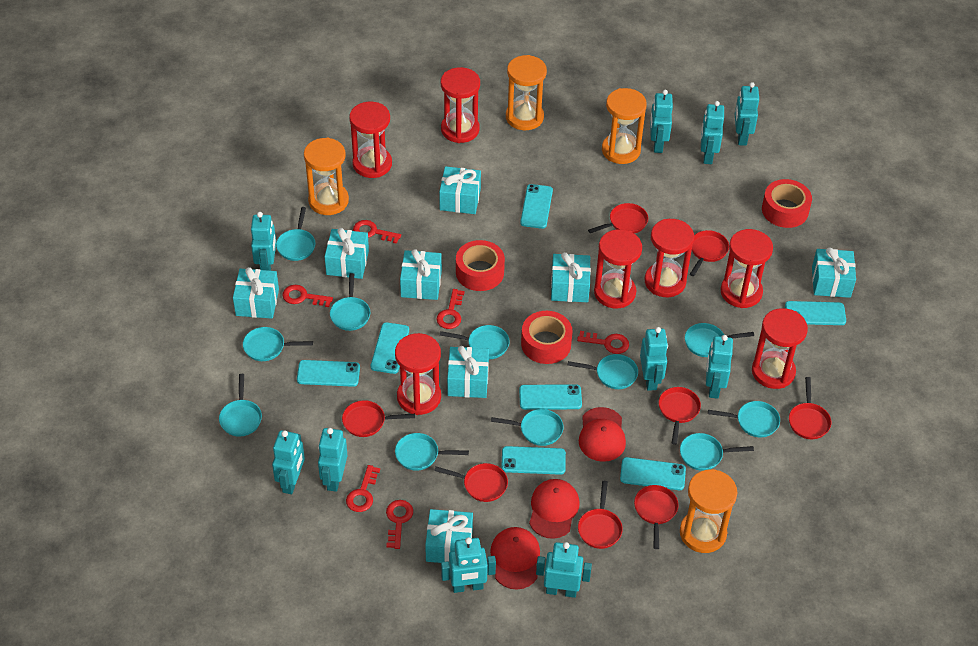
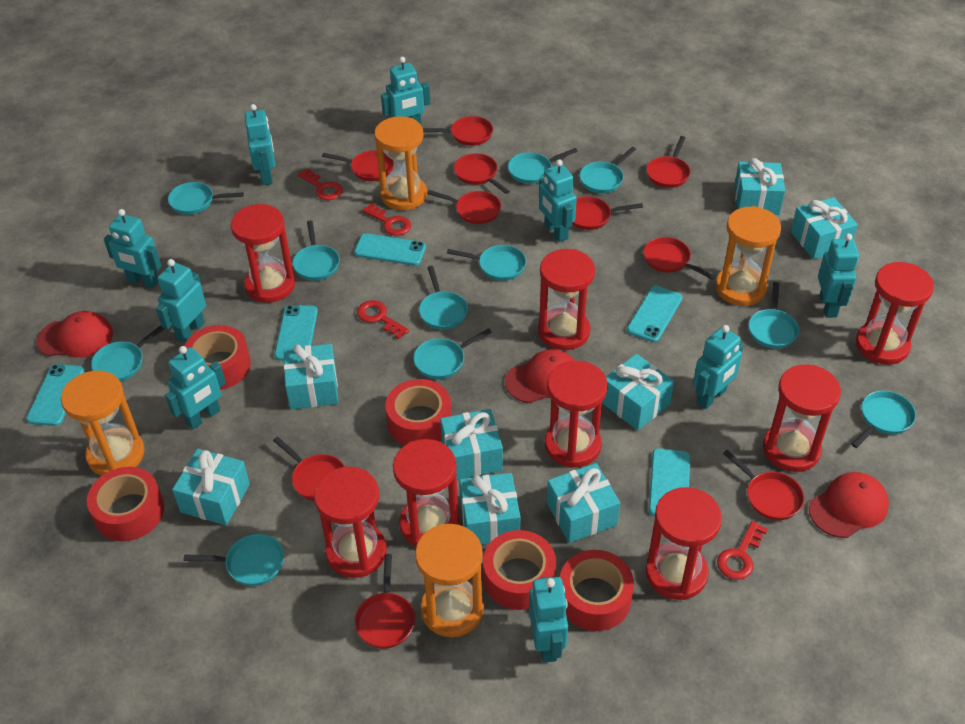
red hourglass: 7 -> 8
red key: 6 -> 4
red pan: 8 -> 10
red tape: 3 -> 5
turquoise phone: 7 -> 5
turquoise robot: 10 -> 9

